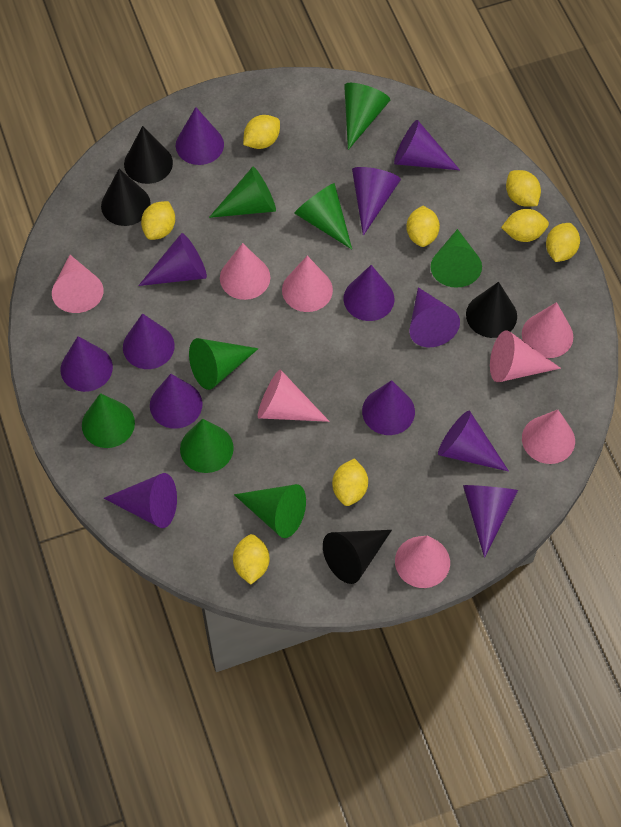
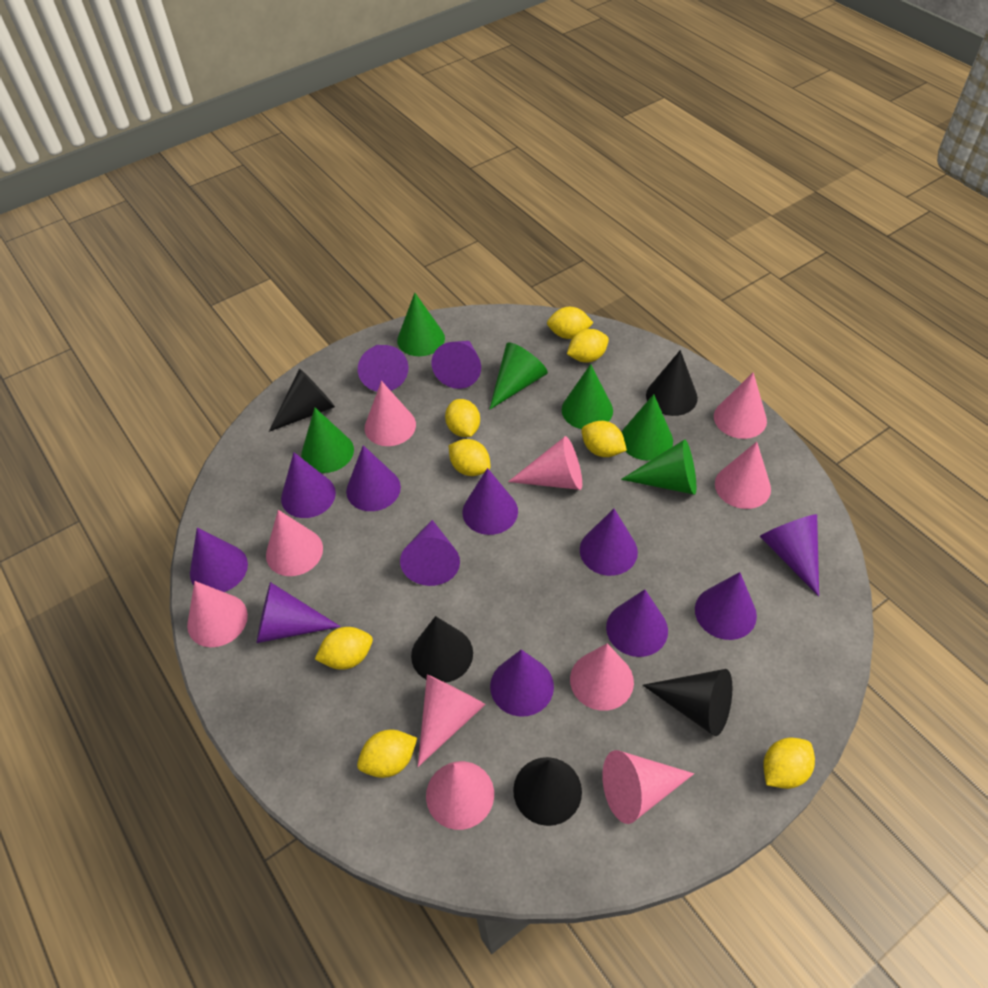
black cone: 4 -> 5
green cone: 8 -> 6
pink cone: 8 -> 10

